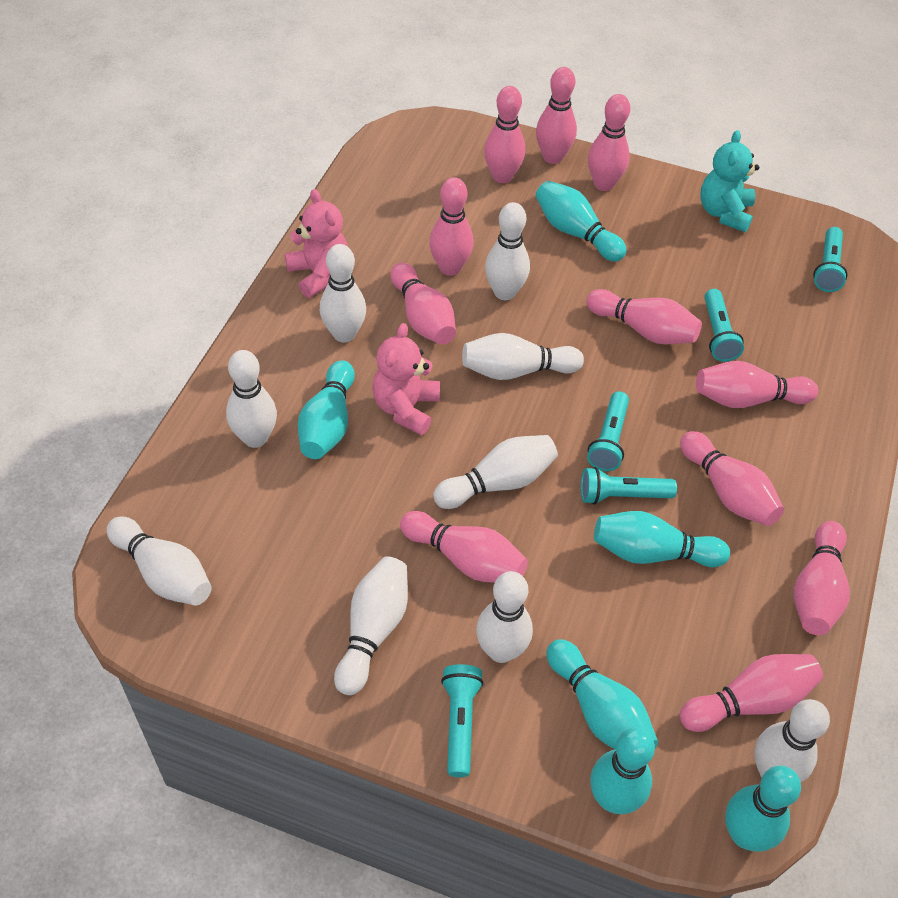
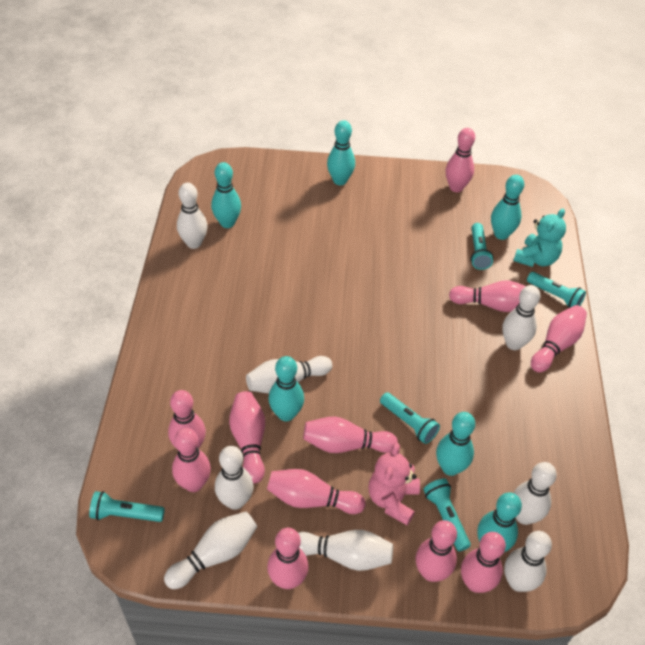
pink teddy bear: 2 -> 1
white bowling pin: 9 -> 8

